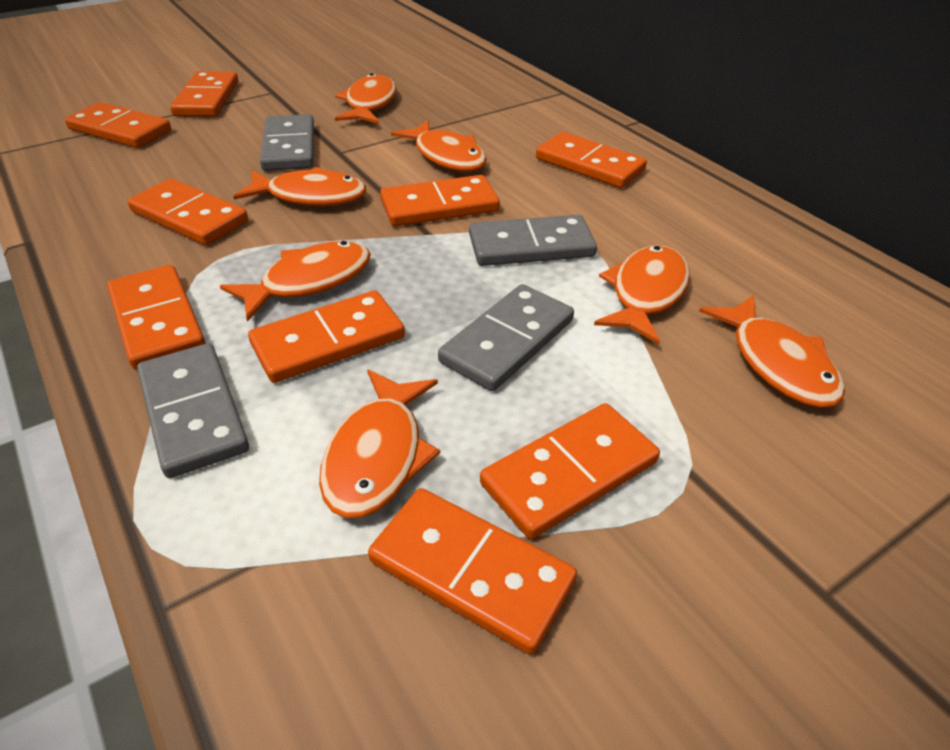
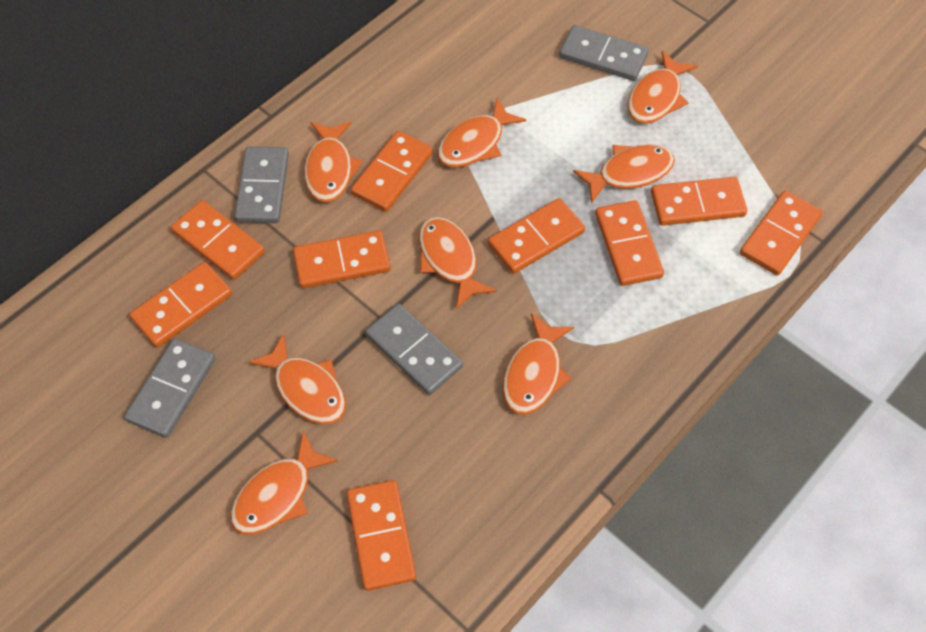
orange fish: 7 -> 8

